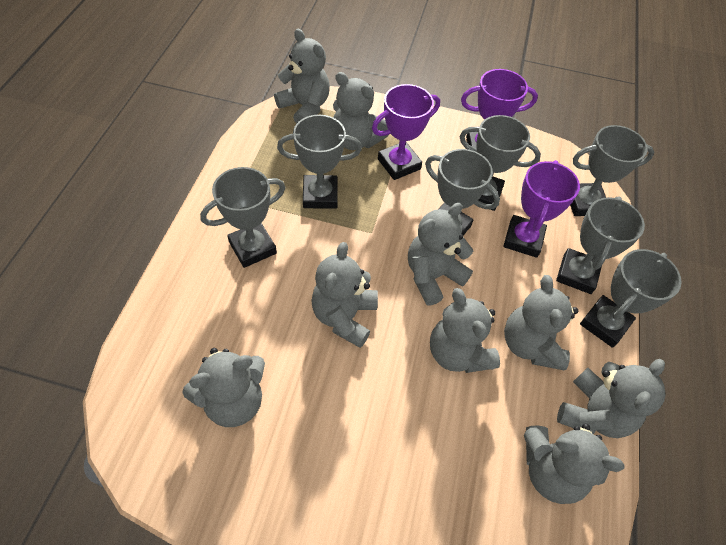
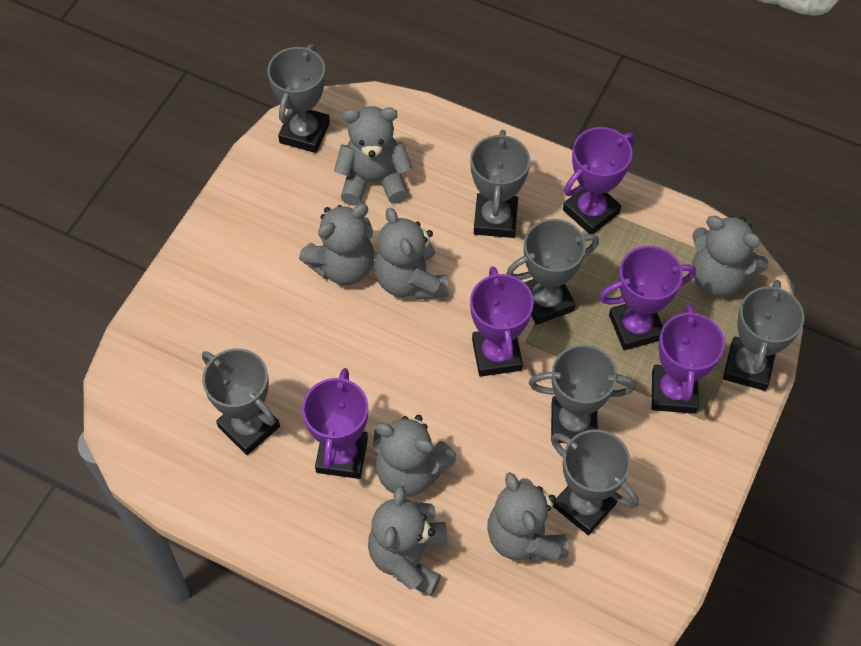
grey teddy bear: 9 -> 7
purple trophy: 3 -> 5

